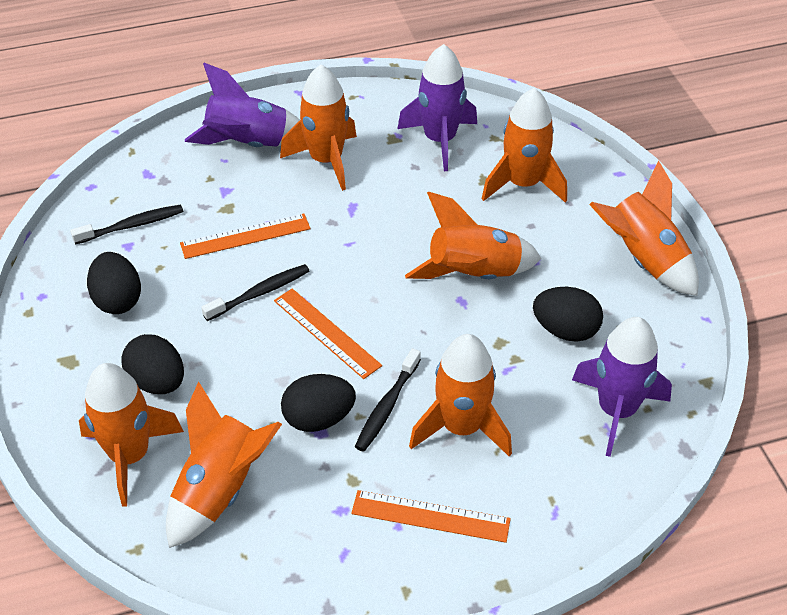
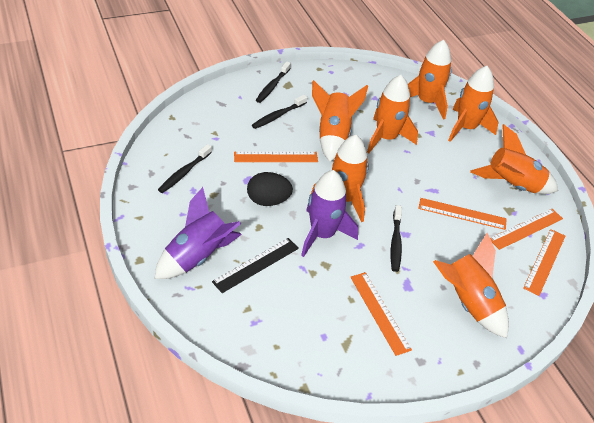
black egg: 4 -> 1
black ruler: 0 -> 1
black toothbrush: 3 -> 4
orange ruler: 3 -> 5
purple rocket: 3 -> 2

